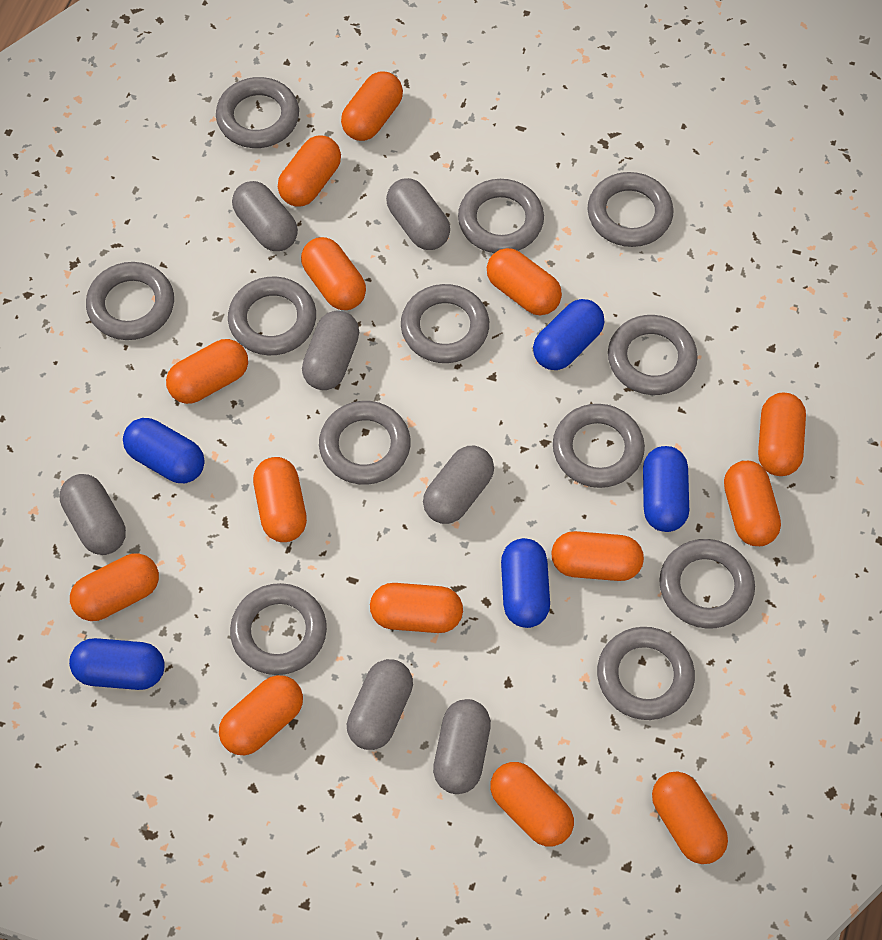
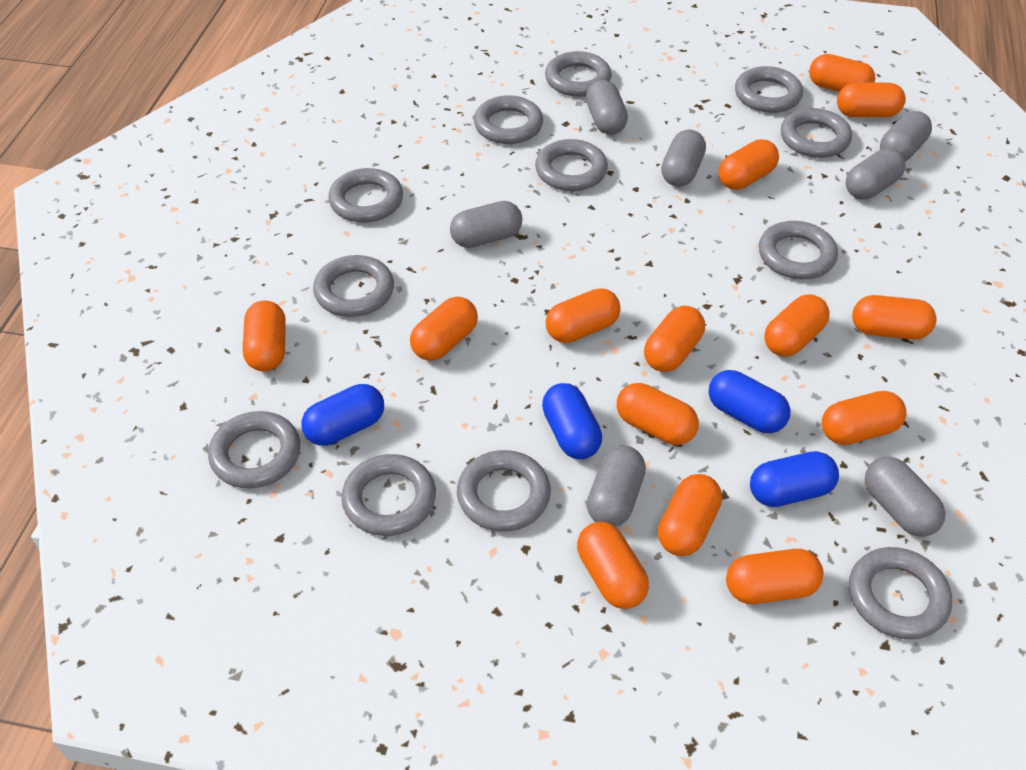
blue capsule: 5 -> 4

